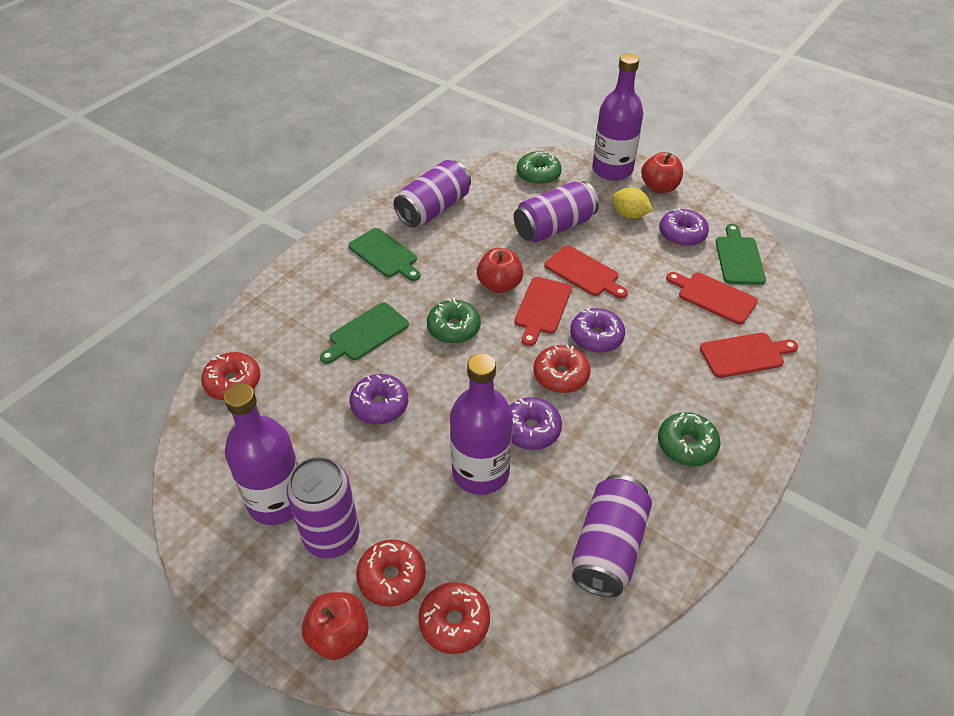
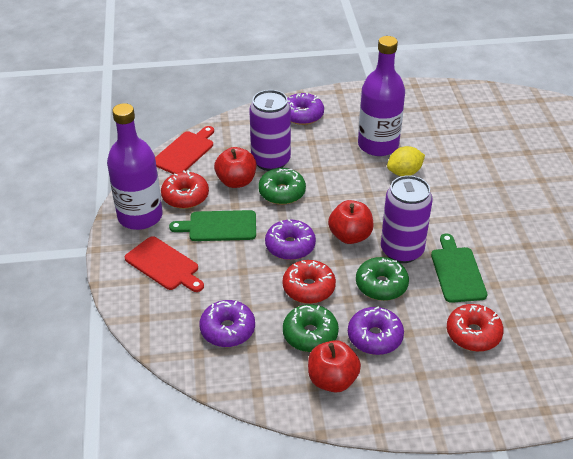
green cutting board: 3 -> 2
purple bottle: 3 -> 2
purple can: 4 -> 2
red cutting board: 4 -> 2
red donut: 4 -> 3

